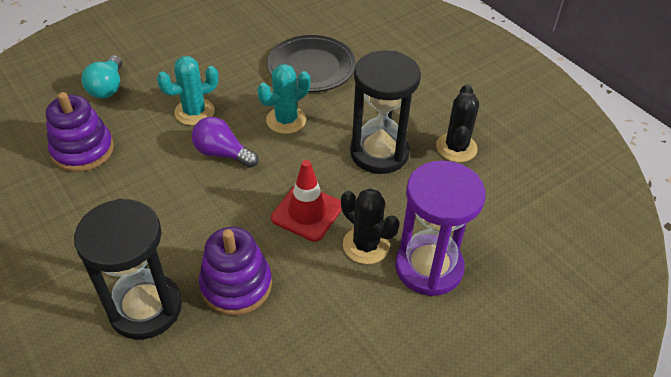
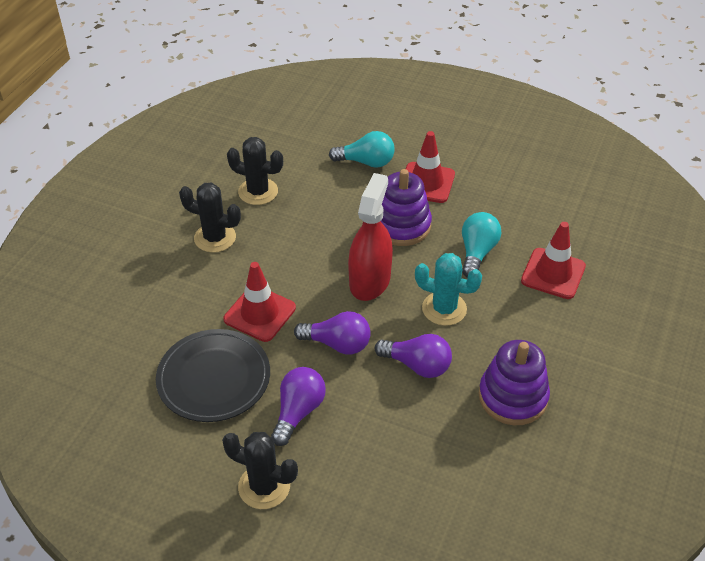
black cactus: 2 -> 3
black hourglass: 2 -> 0
purple hourglass: 1 -> 0
purple light bulb: 1 -> 3
red spray bottle: 0 -> 1
red traffic cone: 1 -> 3
turquoise cactus: 2 -> 1
turquoise light bulb: 1 -> 2

